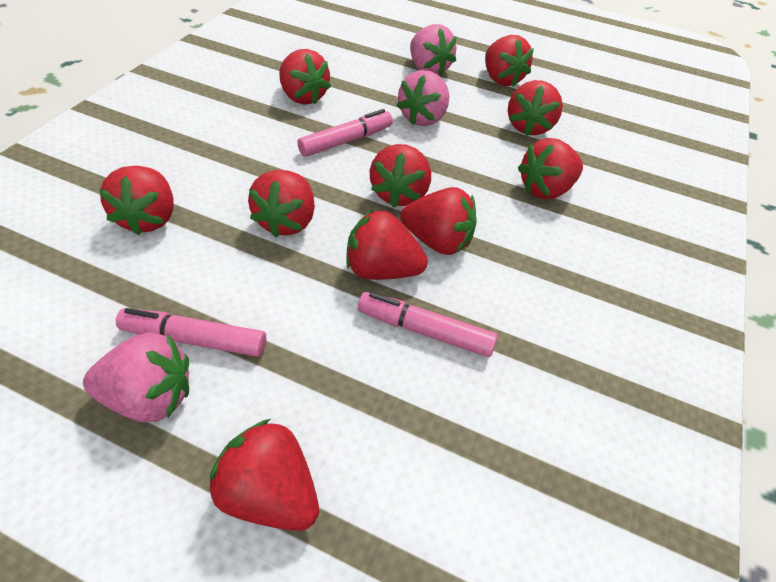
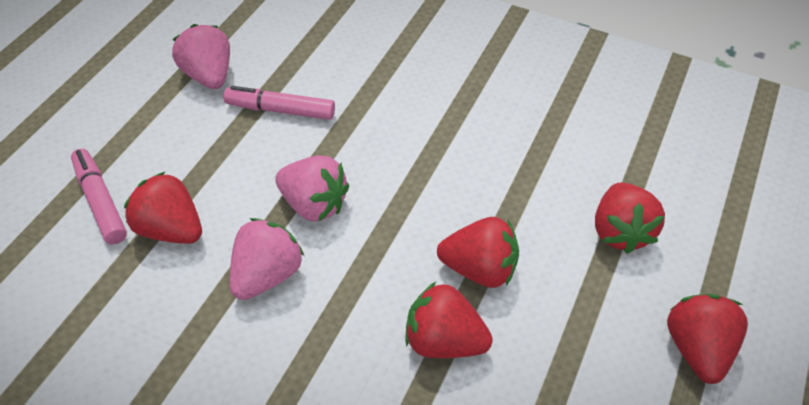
pink marker: 3 -> 2
red strawberry: 10 -> 5

